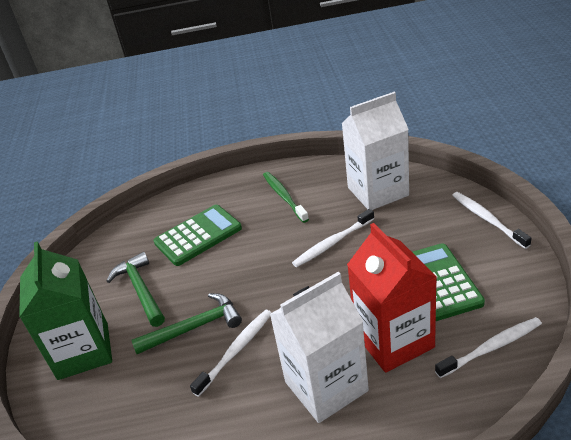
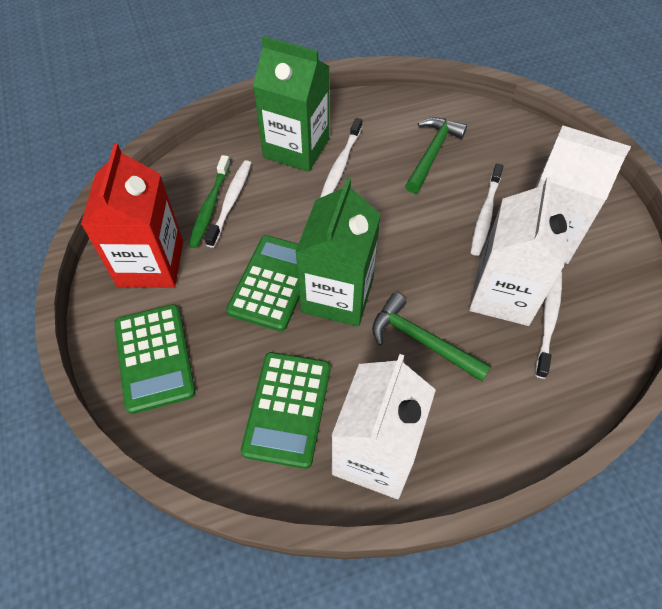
green calculator: 2 -> 3
green carton: 1 -> 2
white carton: 2 -> 3

